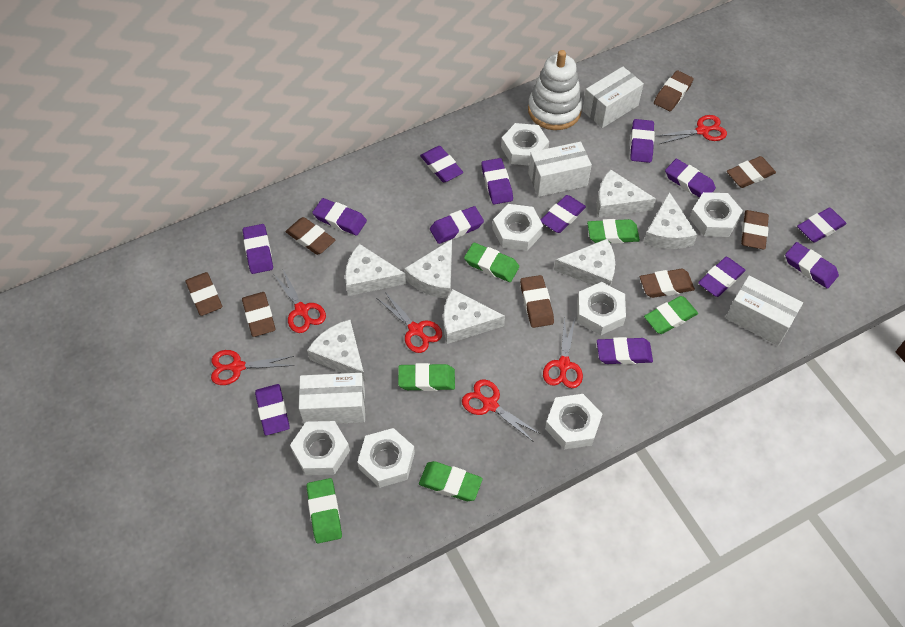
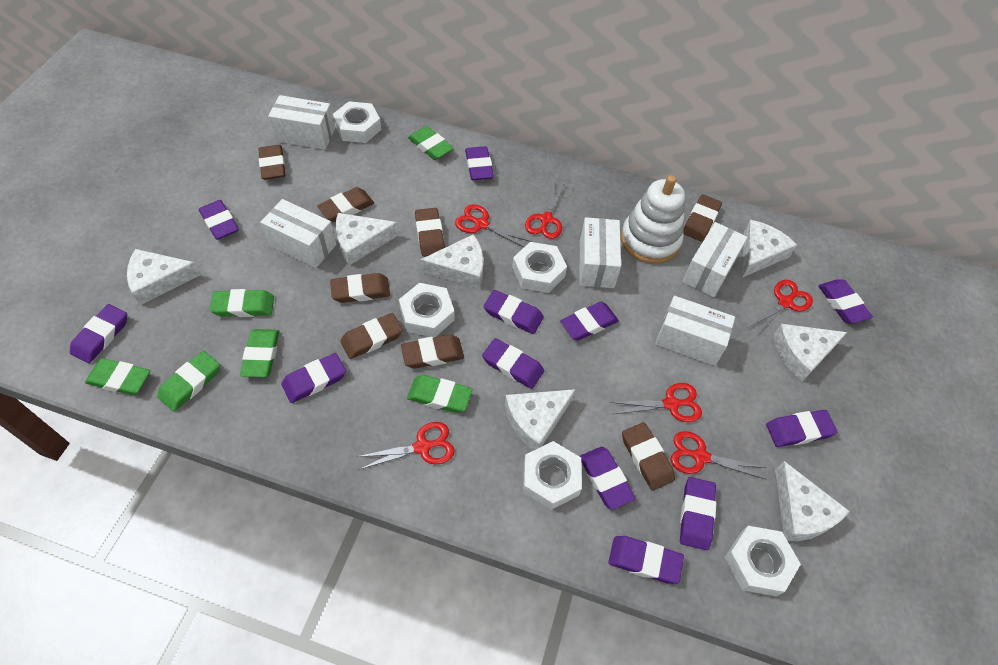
purple eraser: 13 -> 12
white box: 4 -> 5
white nut: 7 -> 5

